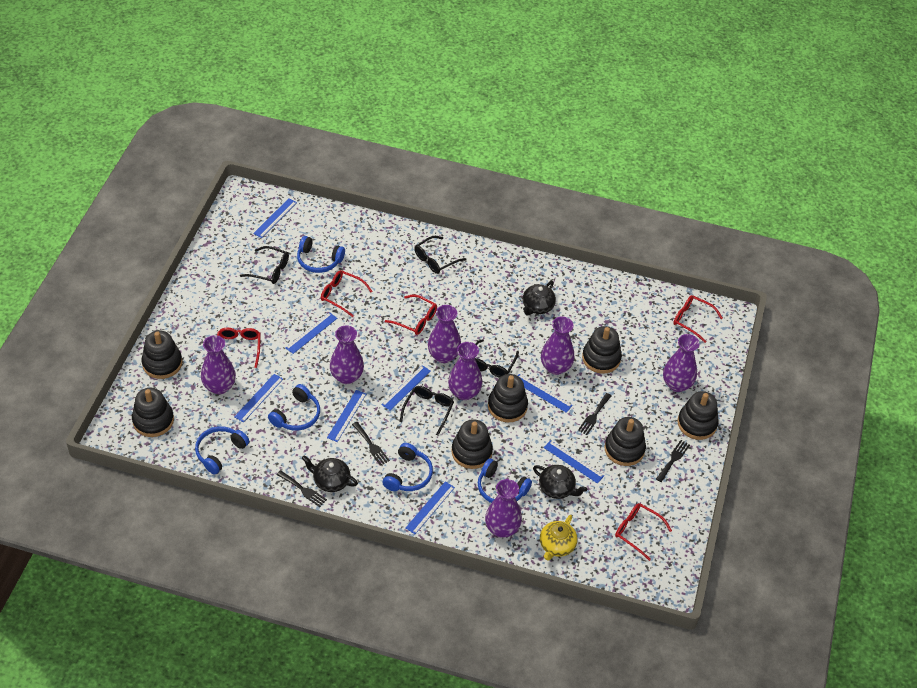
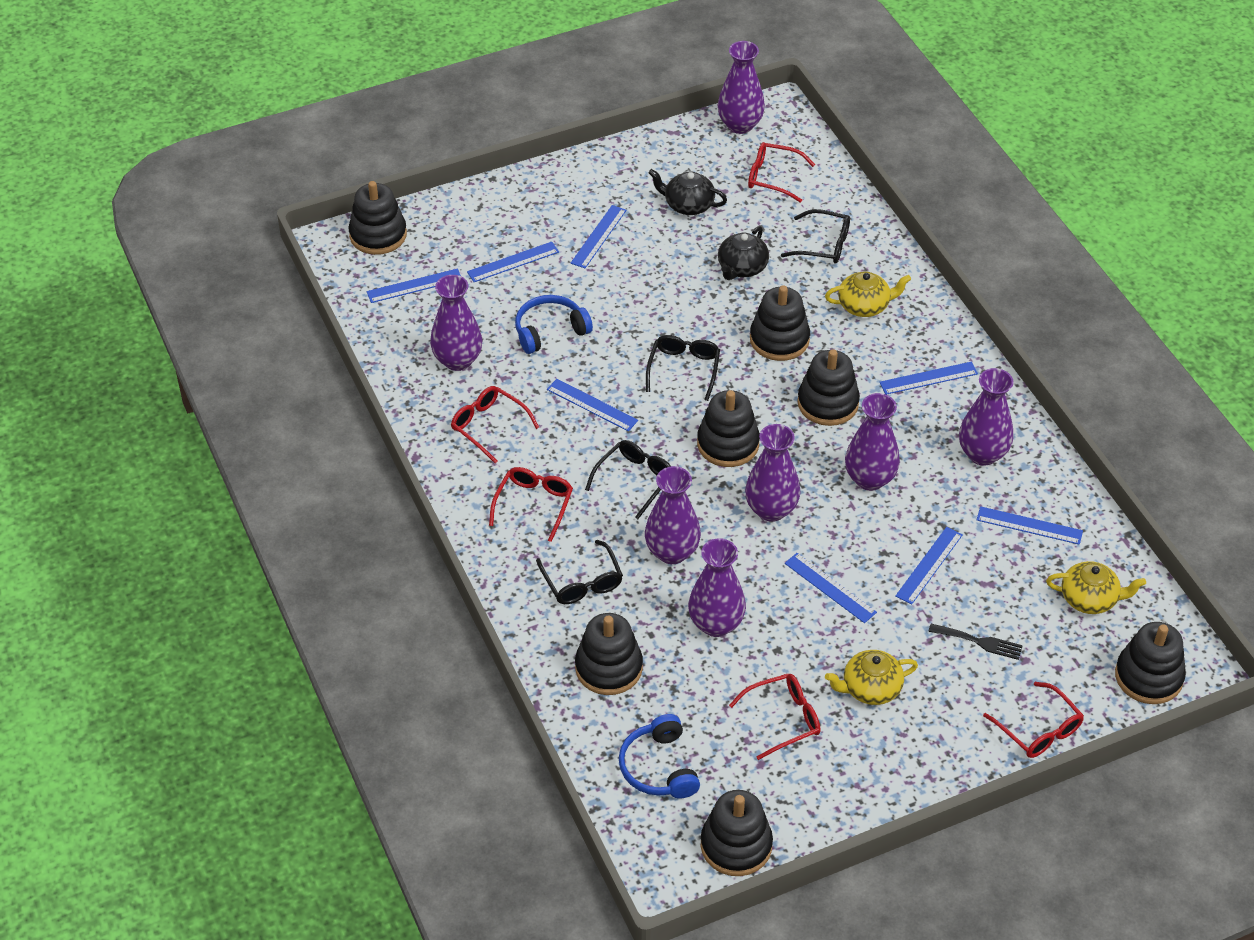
black fork: 4 -> 1
black teapot: 3 -> 2
blue headphones: 5 -> 2
yellow teapot: 1 -> 3

